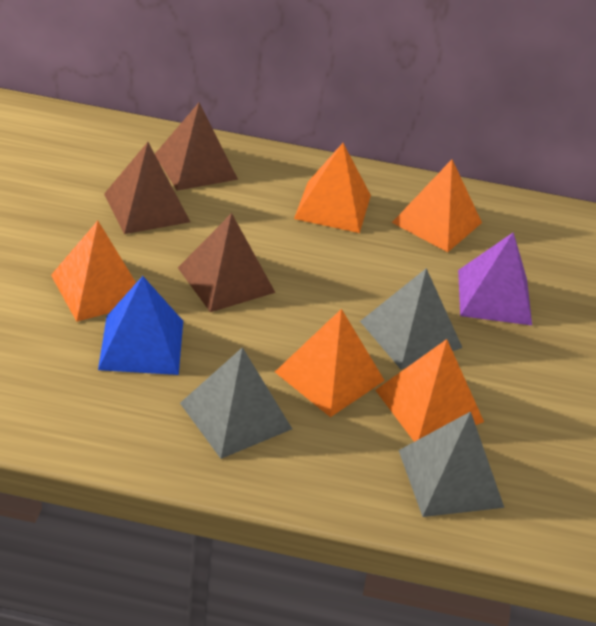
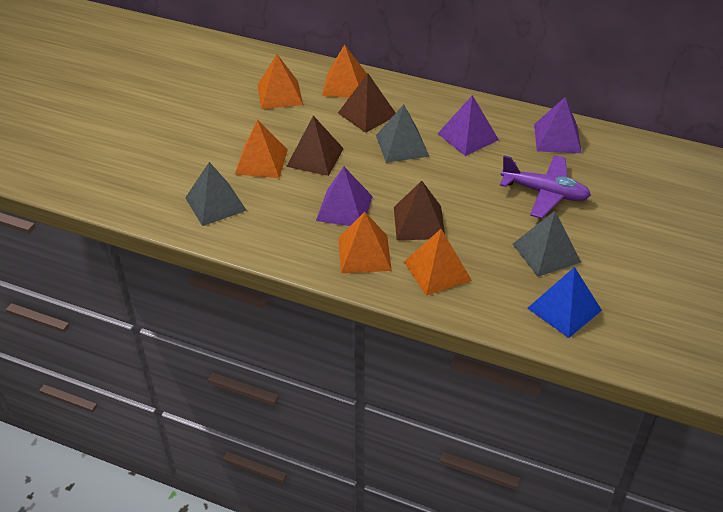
purple plane: 0 -> 1
purple pyramid: 1 -> 3

